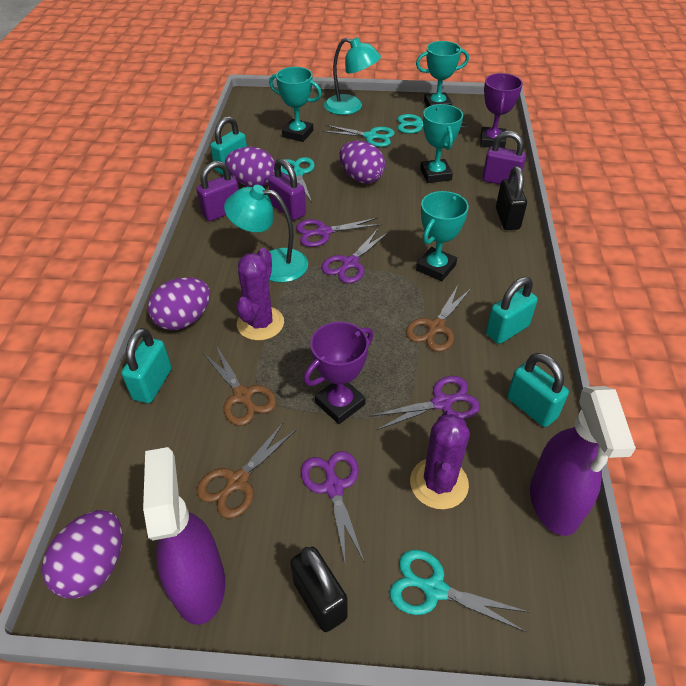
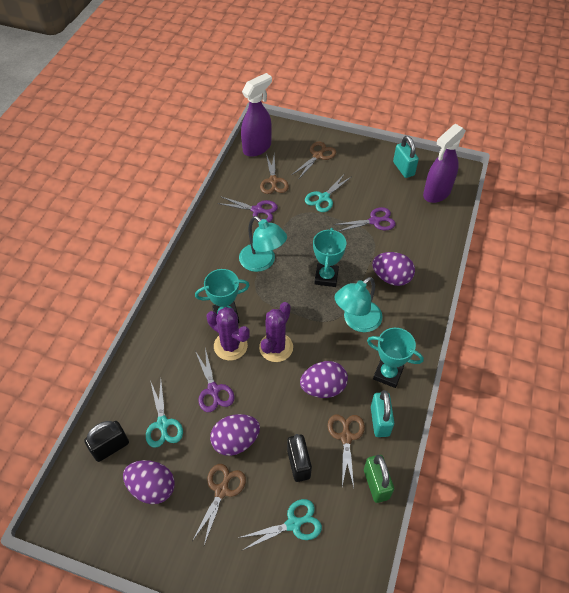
brown scissors: 3 -> 4
green padlock: 0 -> 1
purple padlock: 3 -> 0
purple scissors: 4 -> 3
purple trophy: 2 -> 0
turquoise padlock: 4 -> 2
turquoise scissors: 4 -> 3
turquoise trophy: 4 -> 3

